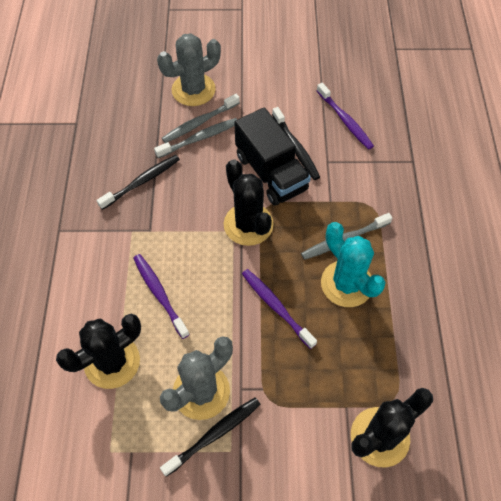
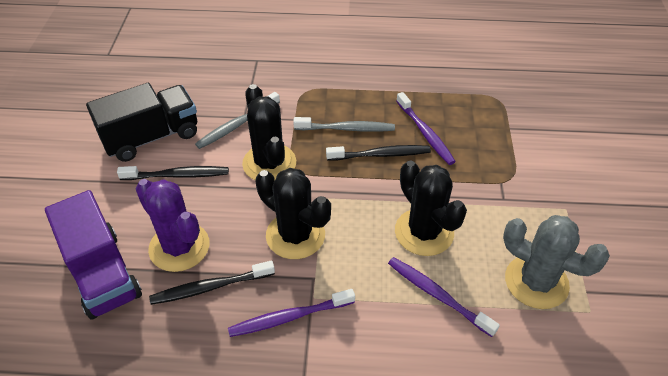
grey cactus: 2 -> 1
grey toothbrush: 3 -> 2
purple cactus: 0 -> 1
purple truck: 0 -> 1
turquoise cactus: 1 -> 0

